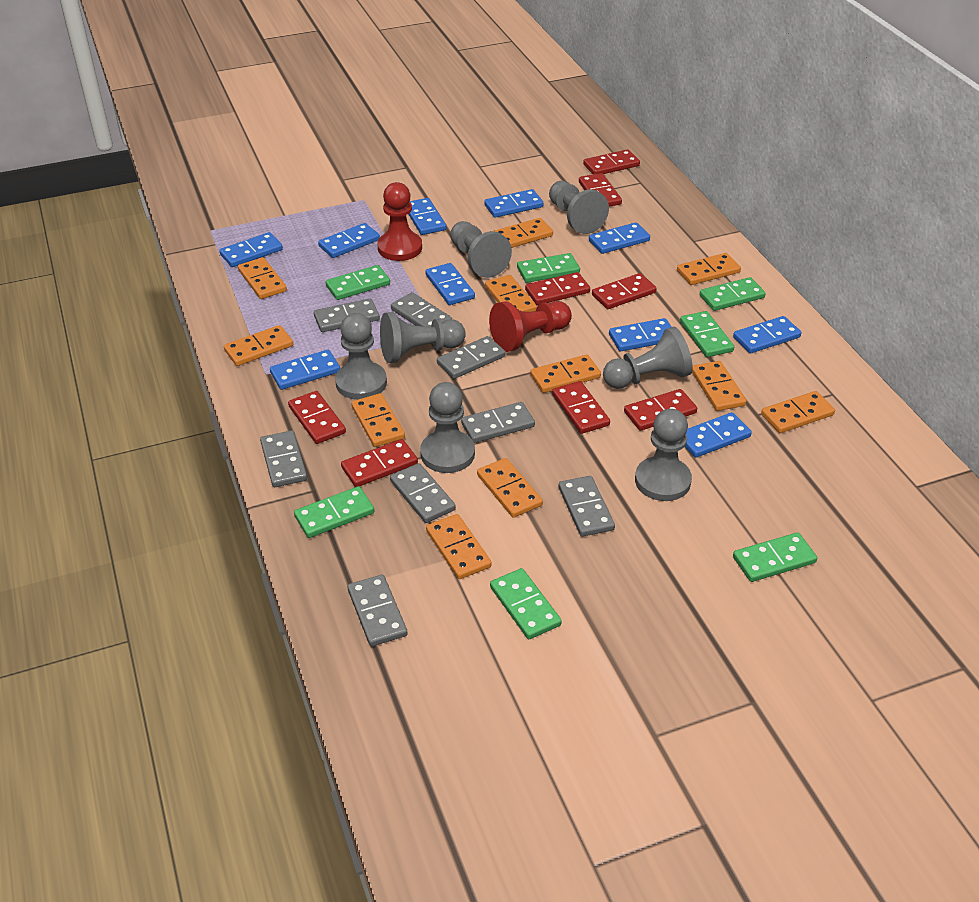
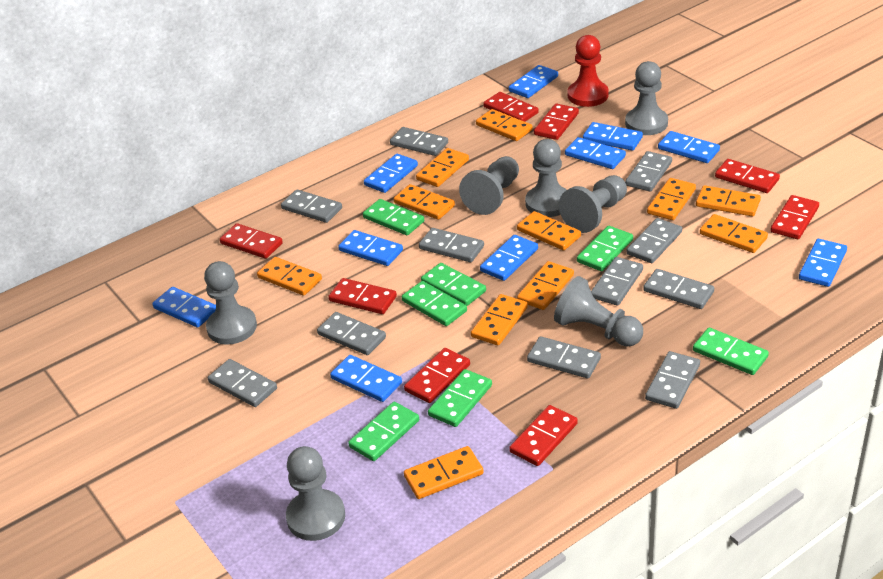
grey domino: 8 -> 11
red pawn: 2 -> 1

